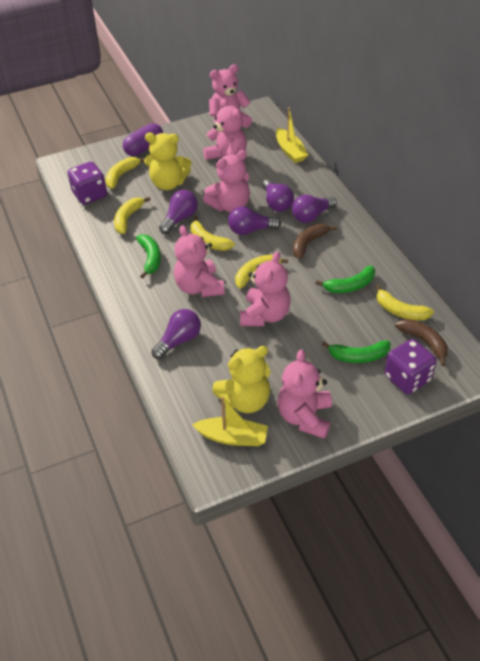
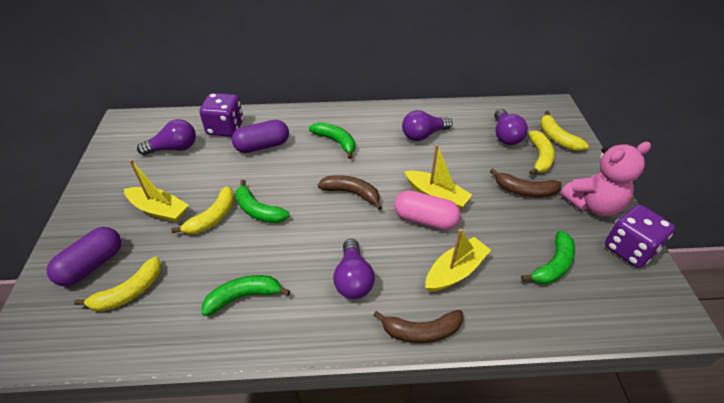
brown banana: 2 -> 3
green banana: 3 -> 4
pink capsule: 0 -> 1
pink teddy bear: 6 -> 1
purple capsule: 1 -> 2
purple light bulb: 5 -> 4
yellow banana: 5 -> 4
yellow boat: 2 -> 3
yellow teddy bear: 2 -> 0

